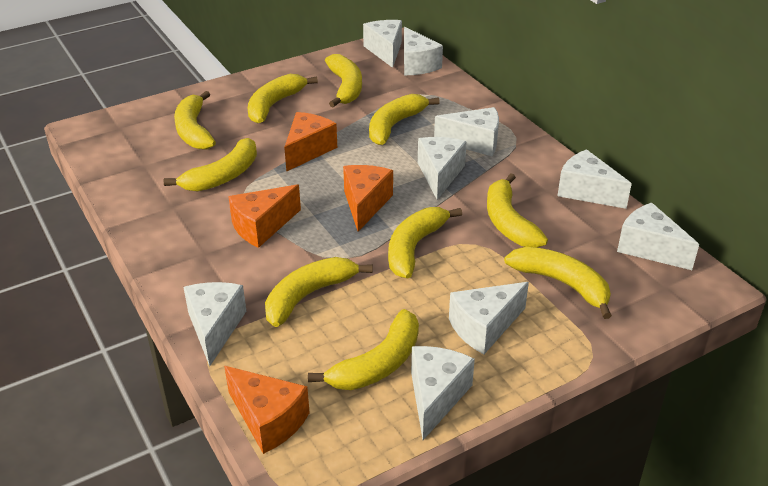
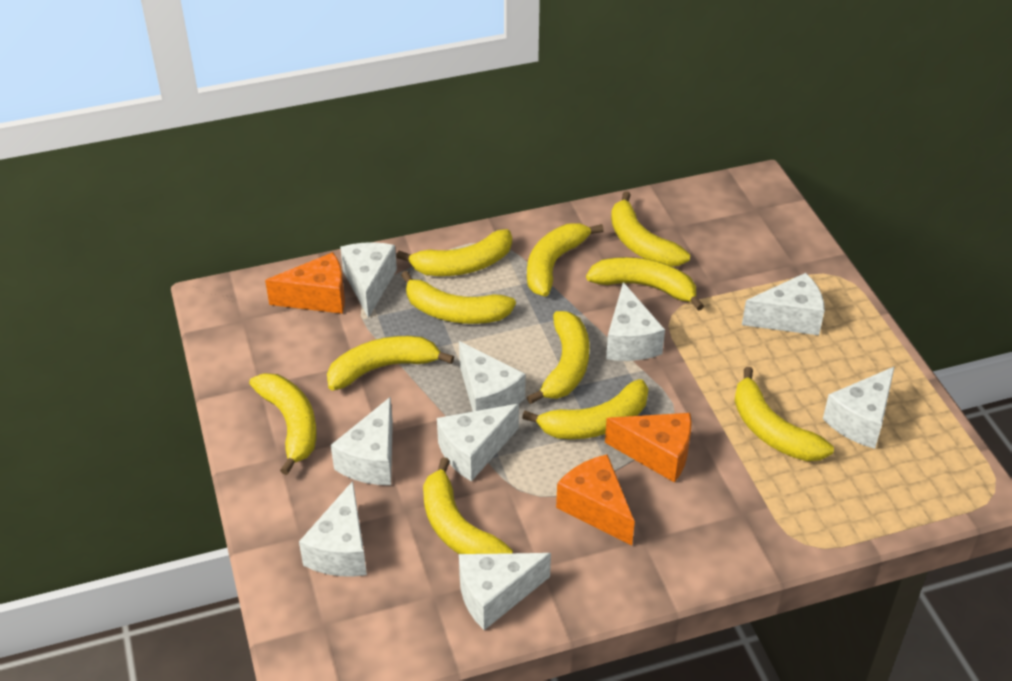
orange cheese: 4 -> 3
yellow banana: 10 -> 11

